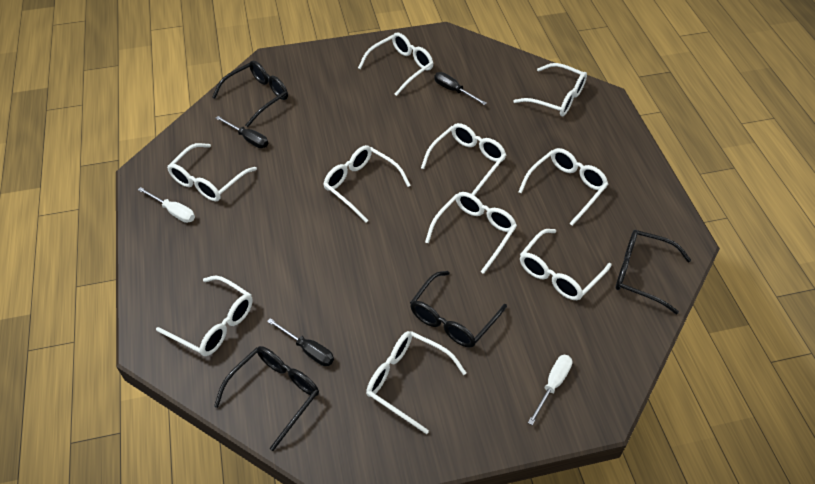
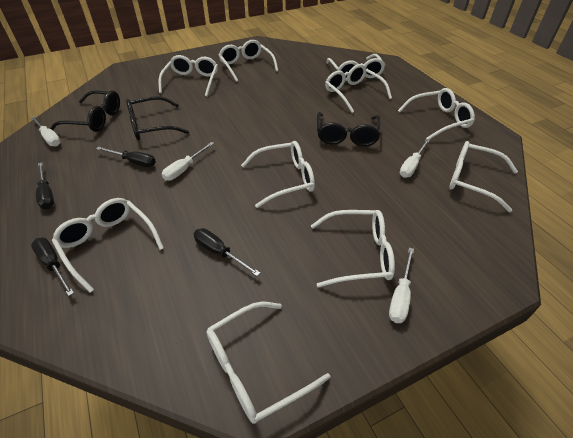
black glasses: 4 -> 3
black screwdriver: 3 -> 4
white screwdriver: 2 -> 4

